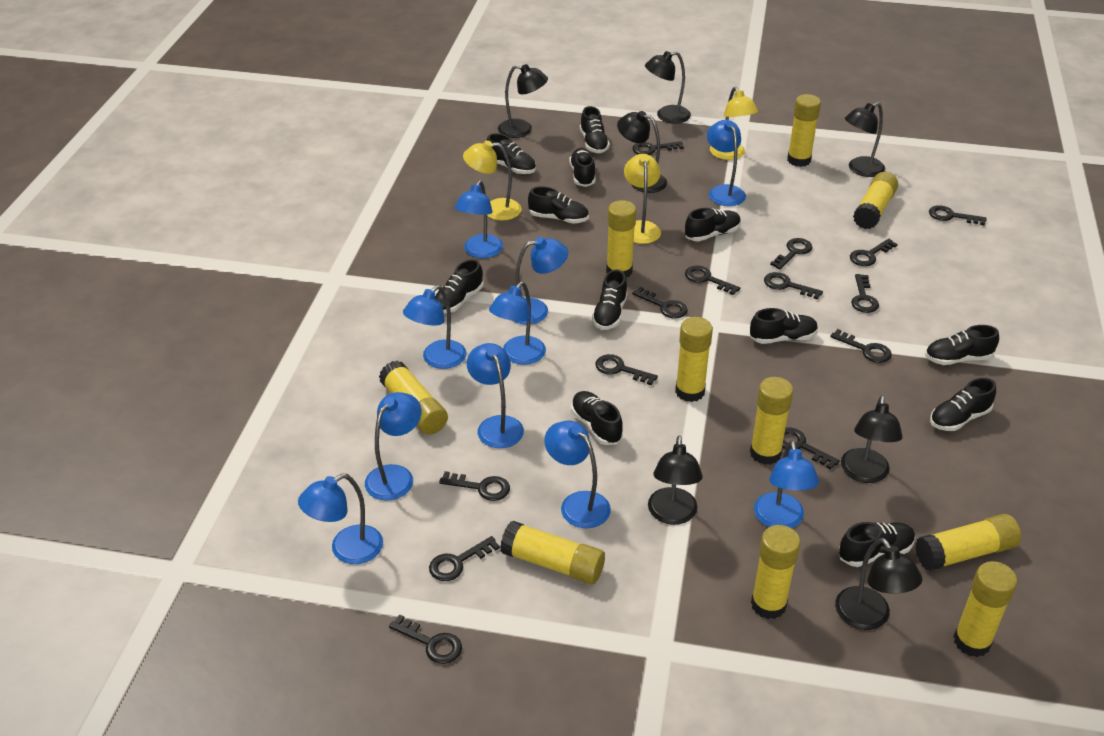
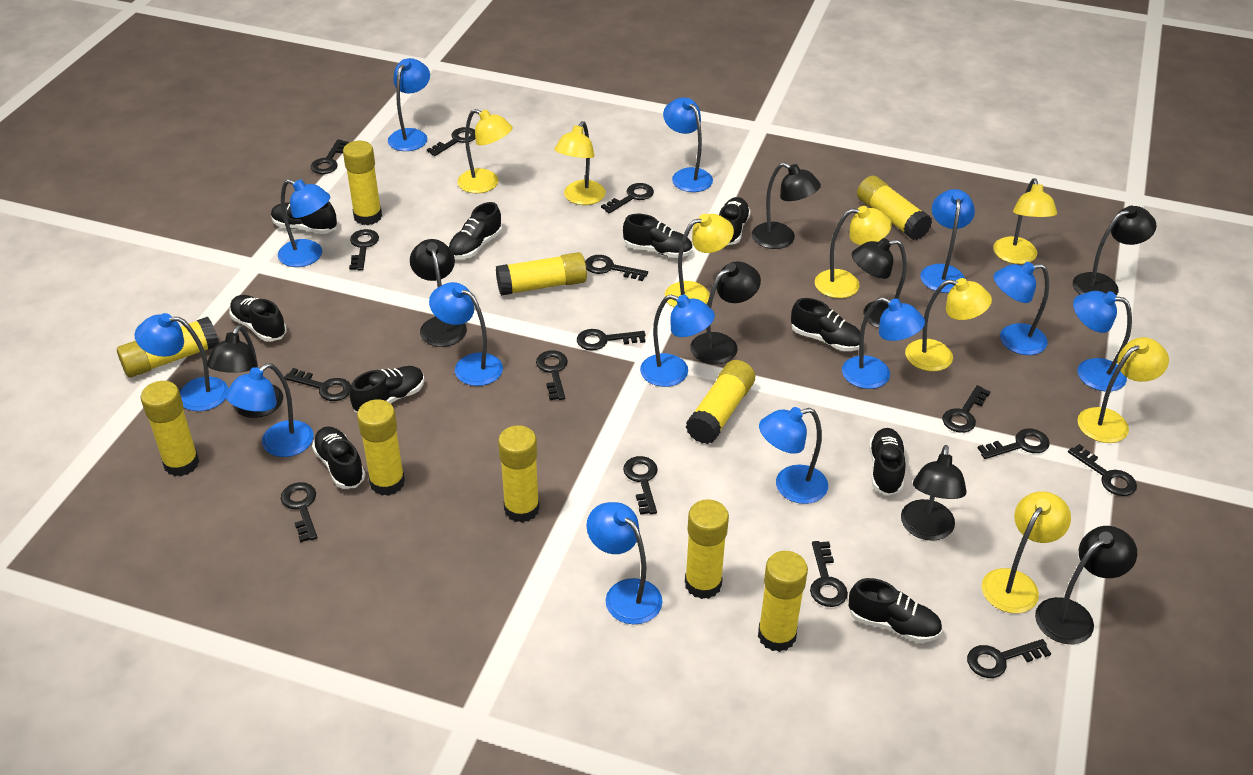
black key: 14 -> 15
black lamp: 7 -> 8
black shoe: 12 -> 10
blue lamp: 10 -> 13
yellow lamp: 3 -> 8

